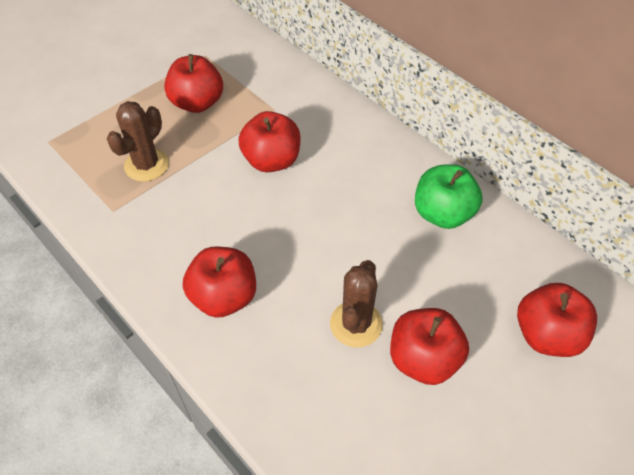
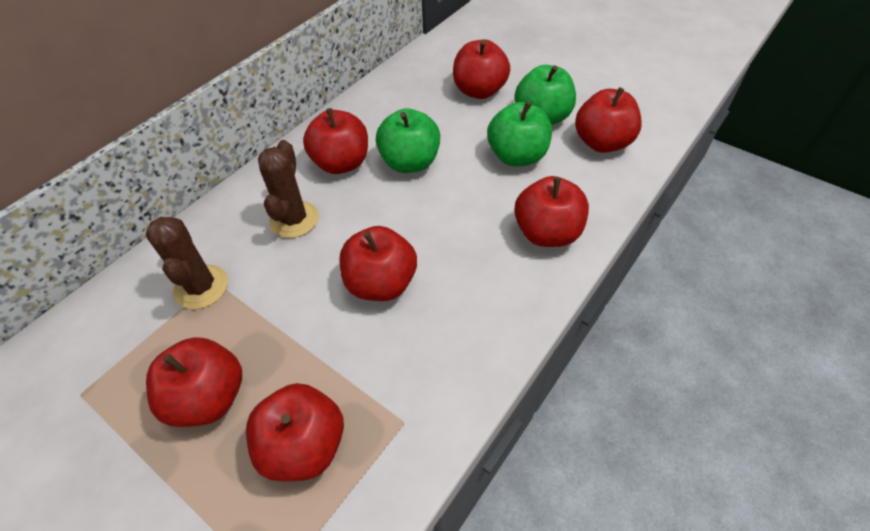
green apple: 1 -> 3
red apple: 5 -> 7

